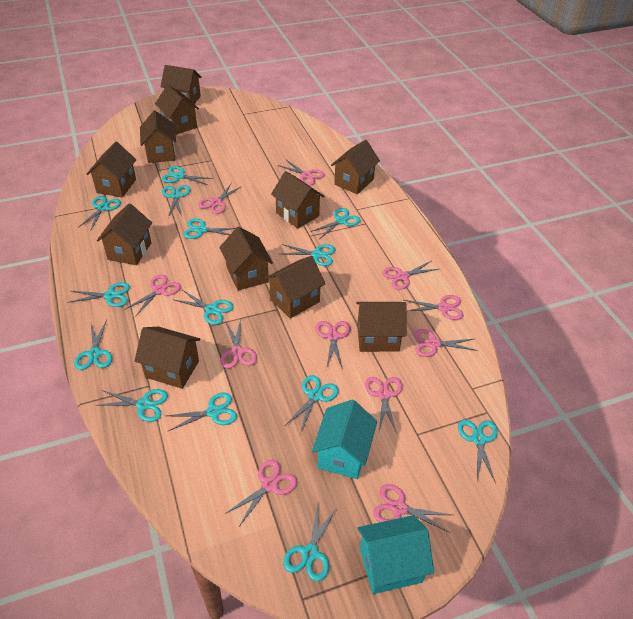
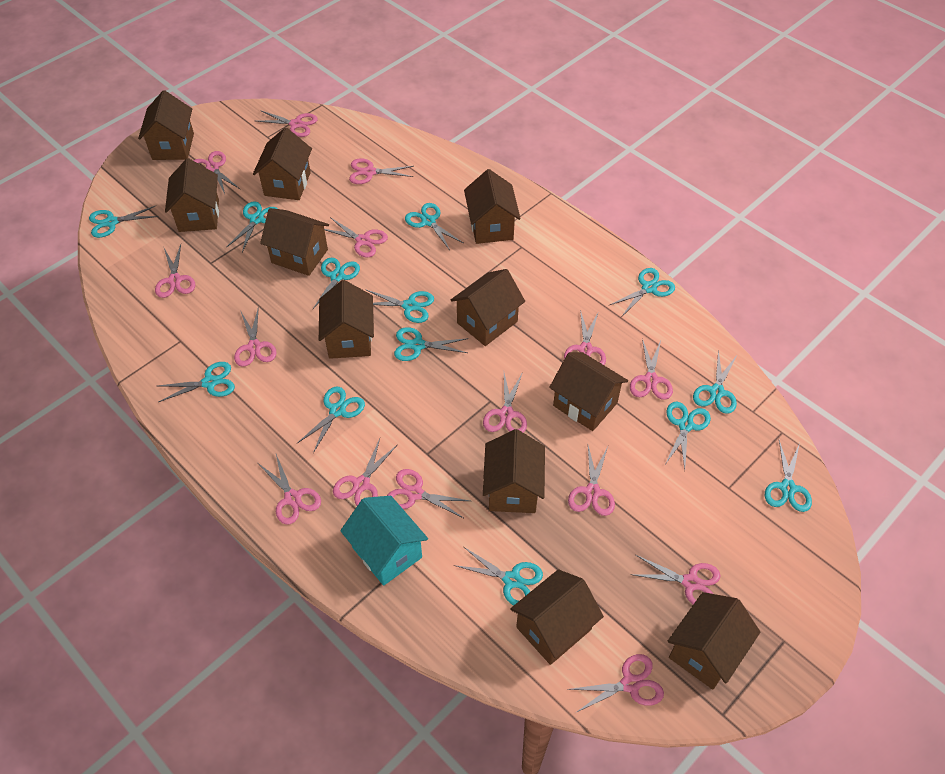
pink scissors: 11 -> 15
turquoise house: 2 -> 1
turquoise scissors: 14 -> 13

